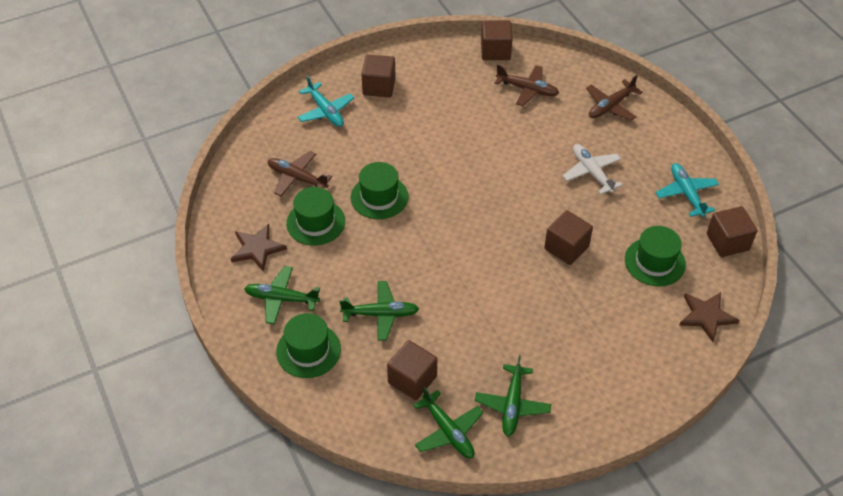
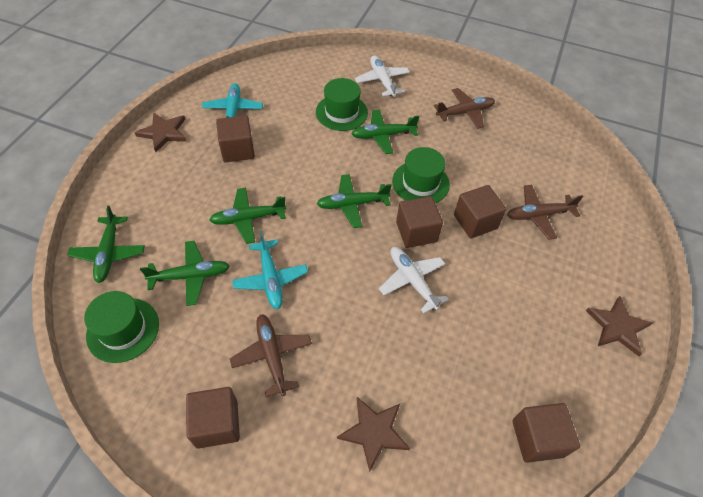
brown star: 2 -> 3
green hat: 4 -> 3
green plane: 4 -> 5
white plane: 1 -> 2

